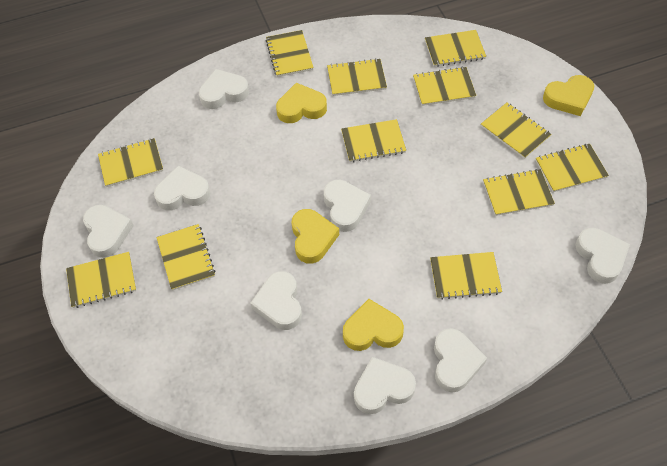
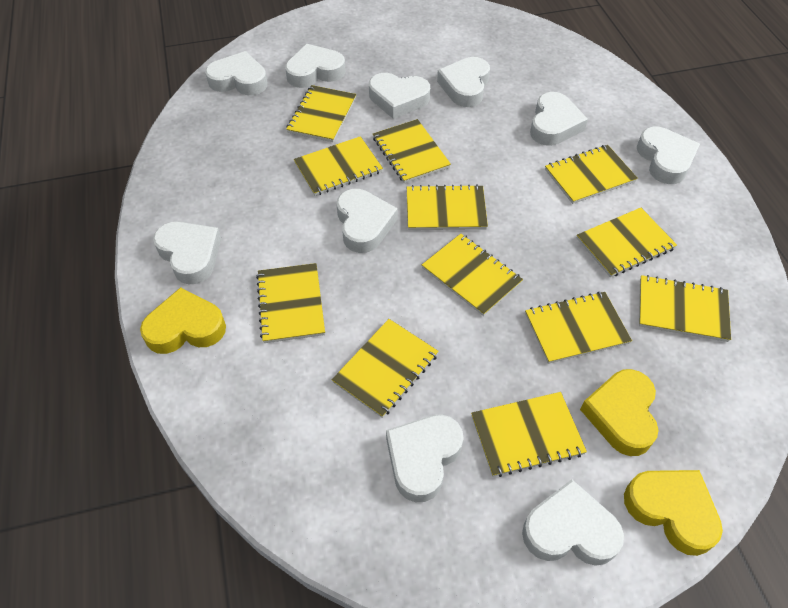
white heart: 8 -> 10
yellow heart: 4 -> 3

